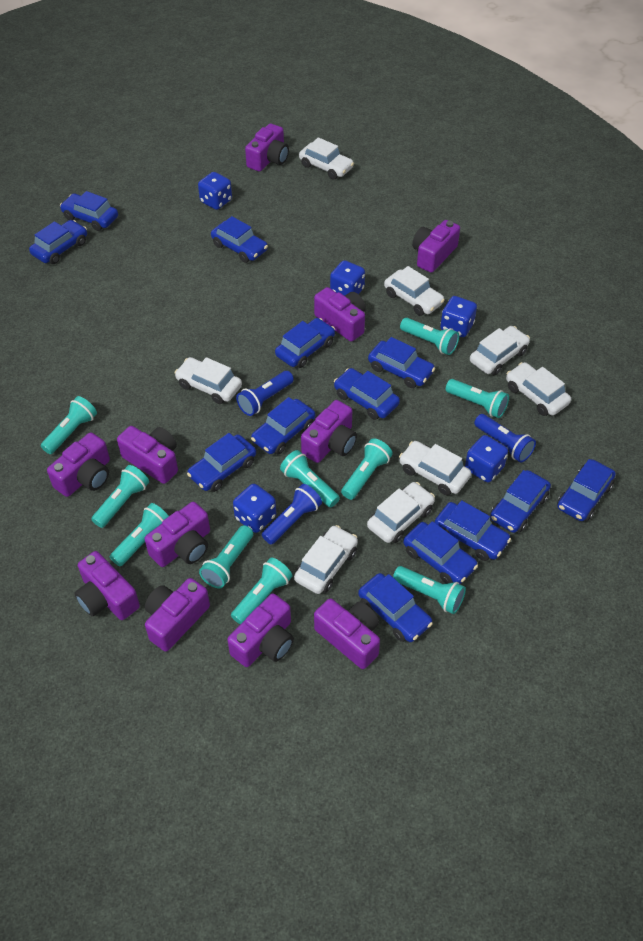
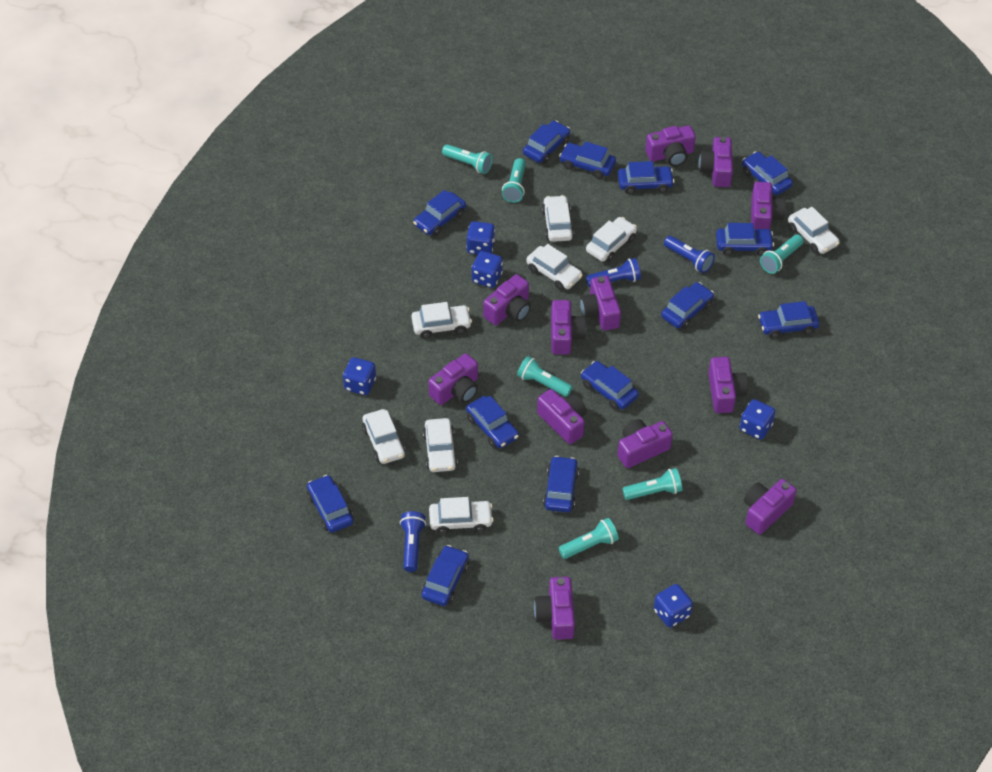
purple camera: 11 -> 12
turquoise flashlight: 10 -> 6

